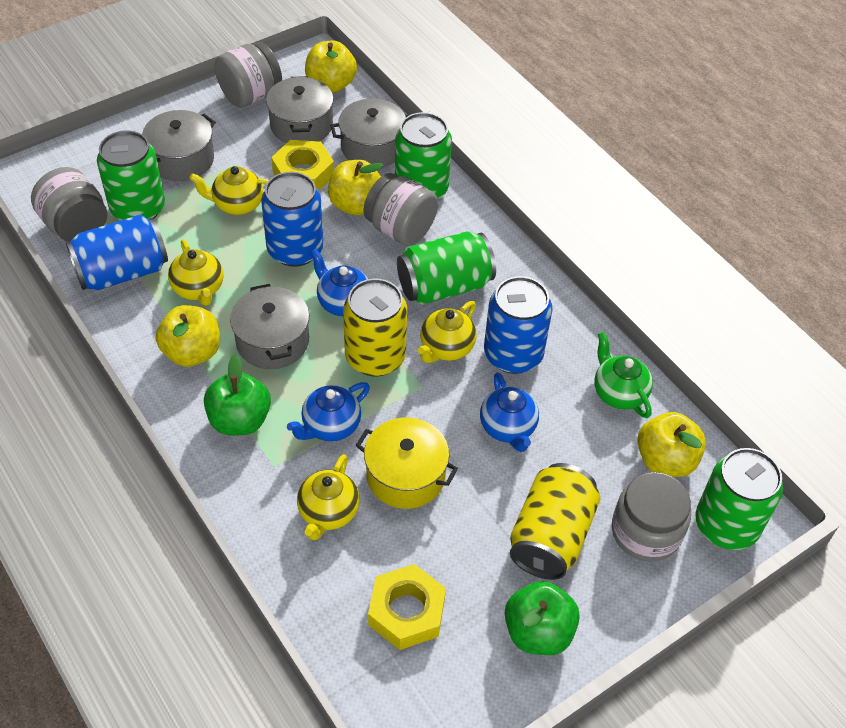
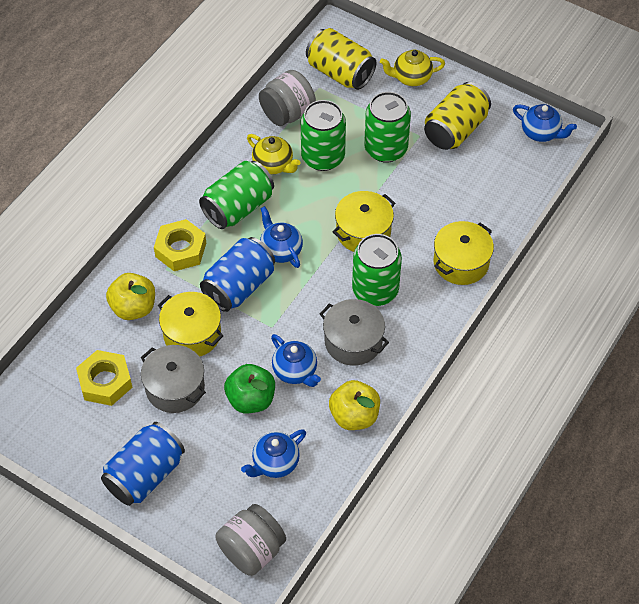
blue can: 3 -> 2
blue teapot: 3 -> 4
green apple: 2 -> 1
green teapot: 1 -> 0
grey jar: 4 -> 2
grey pot: 4 -> 2
yellow apple: 4 -> 2
yellow pot: 1 -> 3
yellow teapot: 4 -> 2

